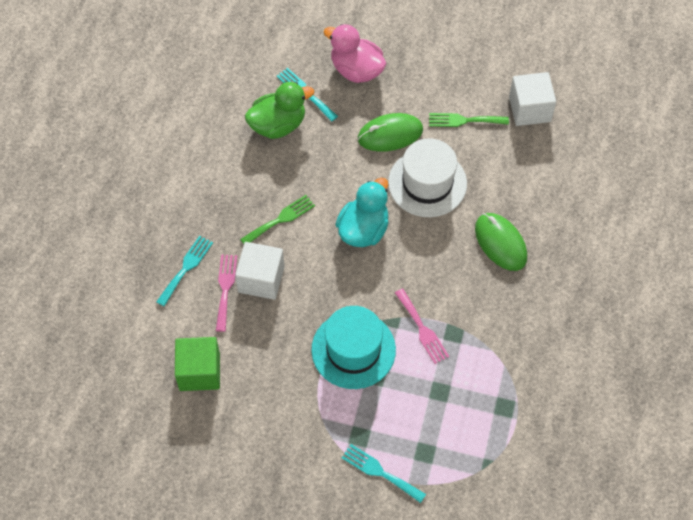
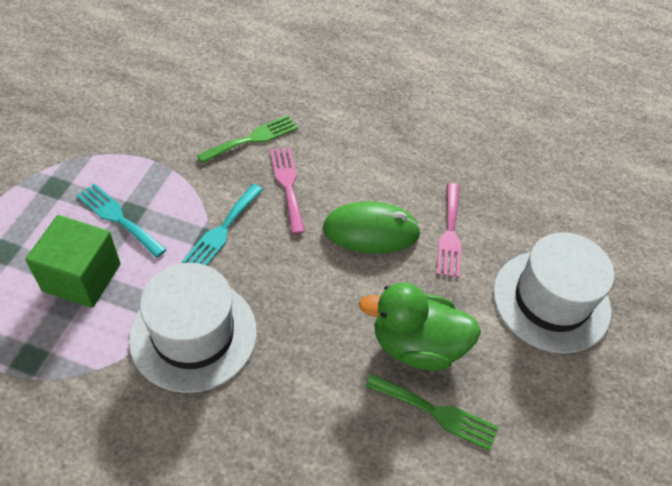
green mouse: 2 -> 1
pink duck: 1 -> 0
turquoise duck: 1 -> 0
turquoise fork: 3 -> 2
turquoise hat: 1 -> 0
white cube: 2 -> 0
white hat: 1 -> 2

